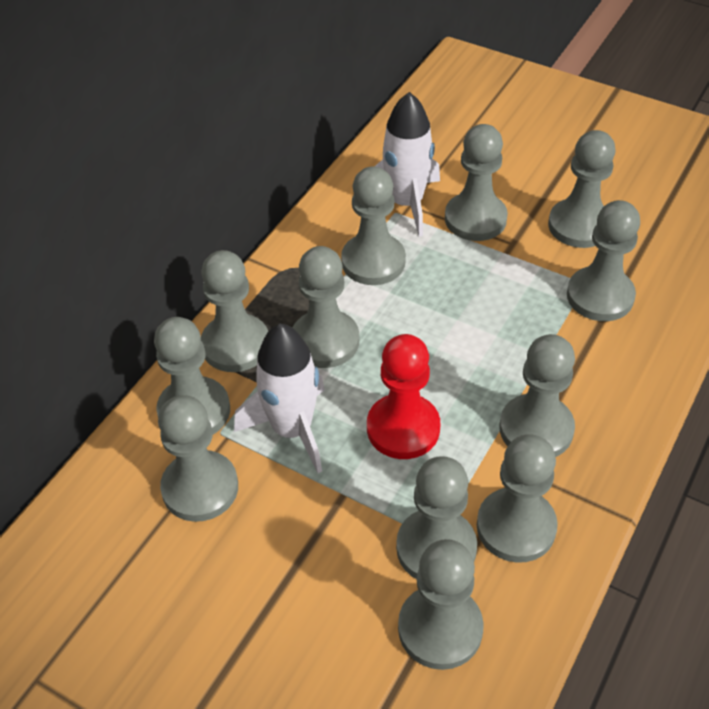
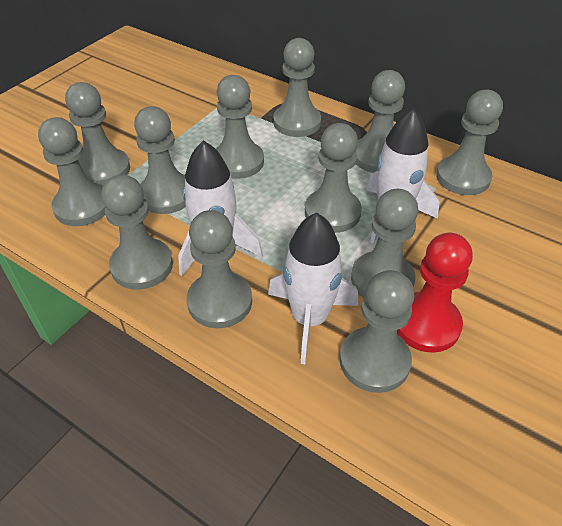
white rocket: 2 -> 3

